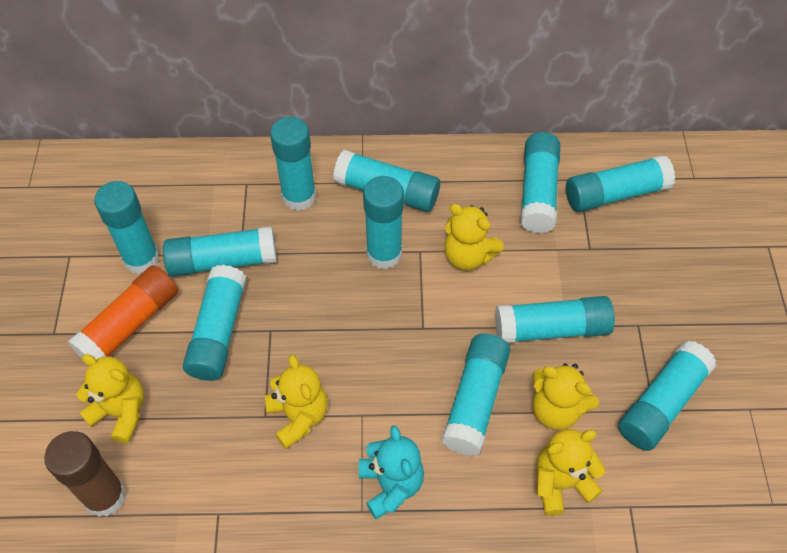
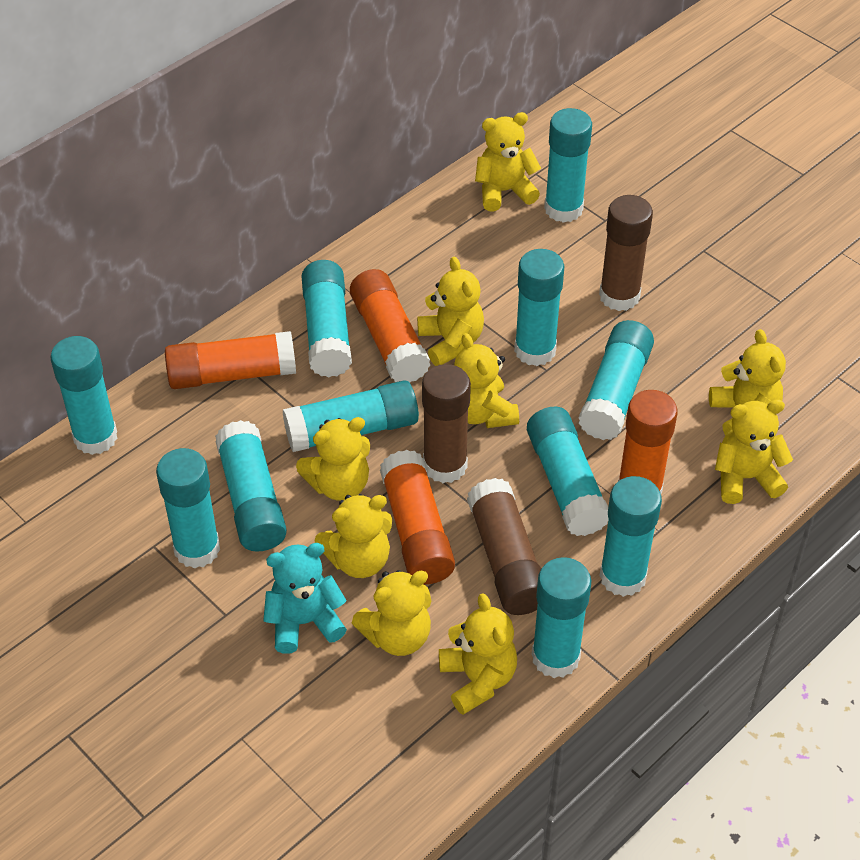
brown glue stick: 1 -> 3
orange glue stick: 1 -> 4
yellow teddy bear: 5 -> 9

